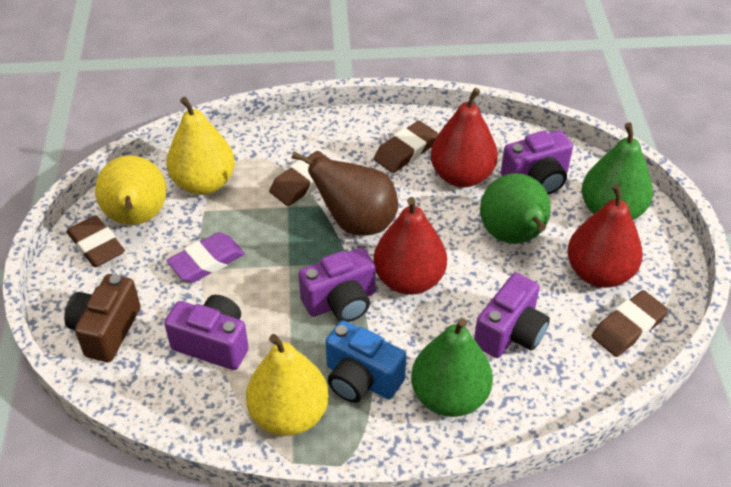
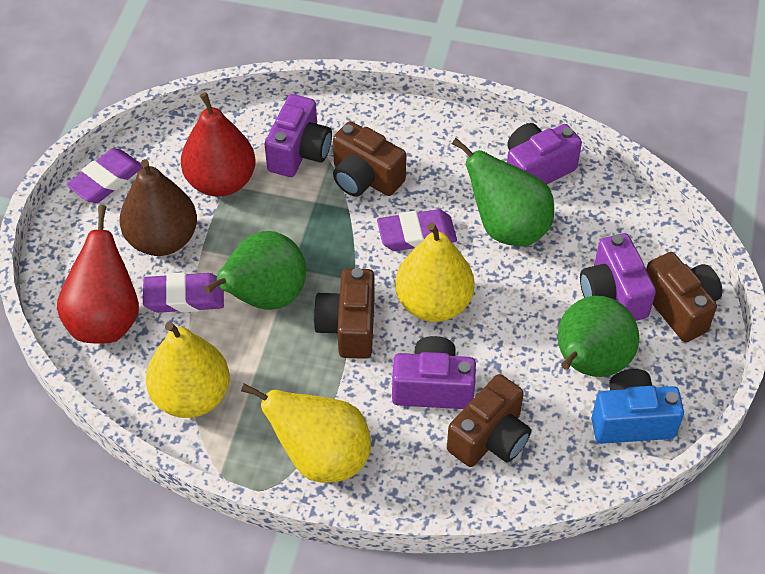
brown camera: 1 -> 4
brown eraser: 4 -> 0
purple eraser: 1 -> 3
red pear: 3 -> 2

